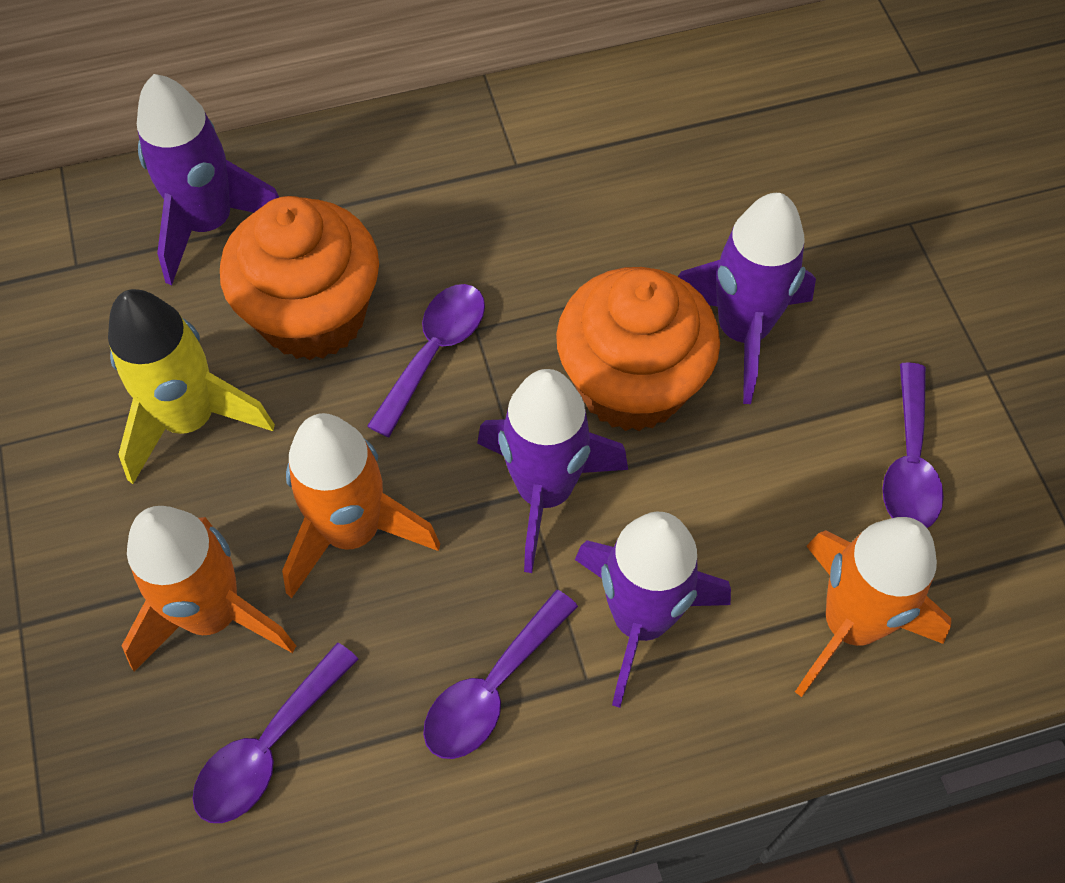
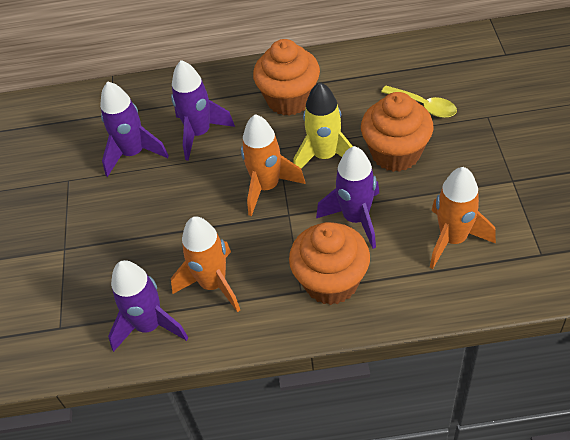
orange cupcake: 2 -> 3
purple spoon: 4 -> 0
yellow spoon: 0 -> 1

